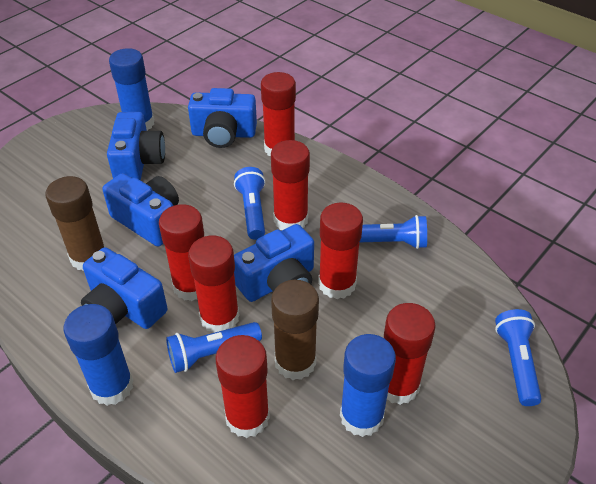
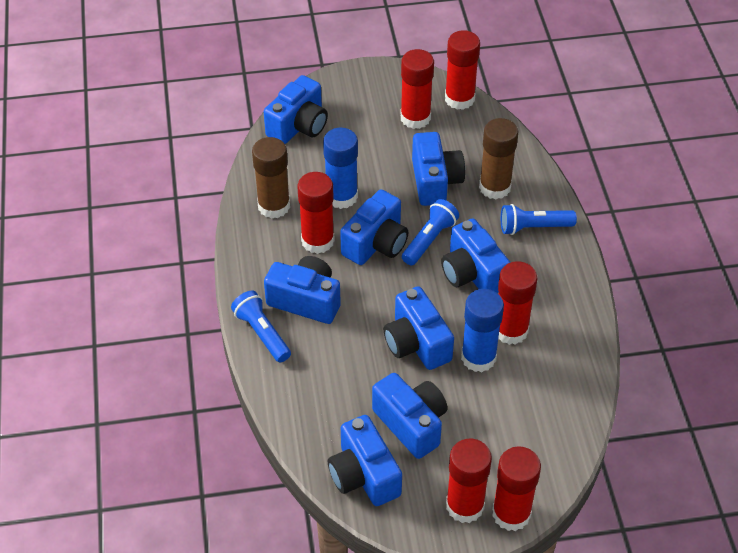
blue camera: 5 -> 8
blue flashlight: 4 -> 3
blue glue stick: 3 -> 2
red glue stick: 7 -> 6

